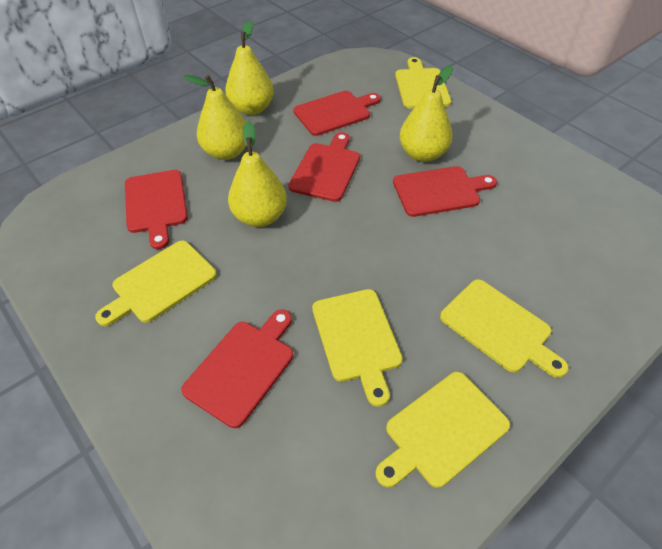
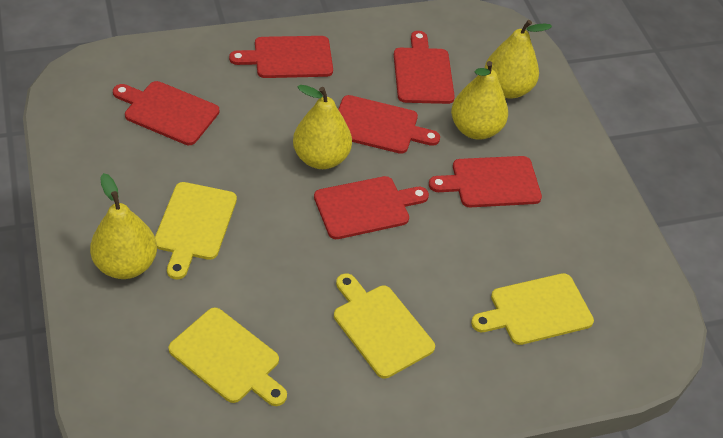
red cutting board: 5 -> 6
yellow cutting board: 5 -> 4

